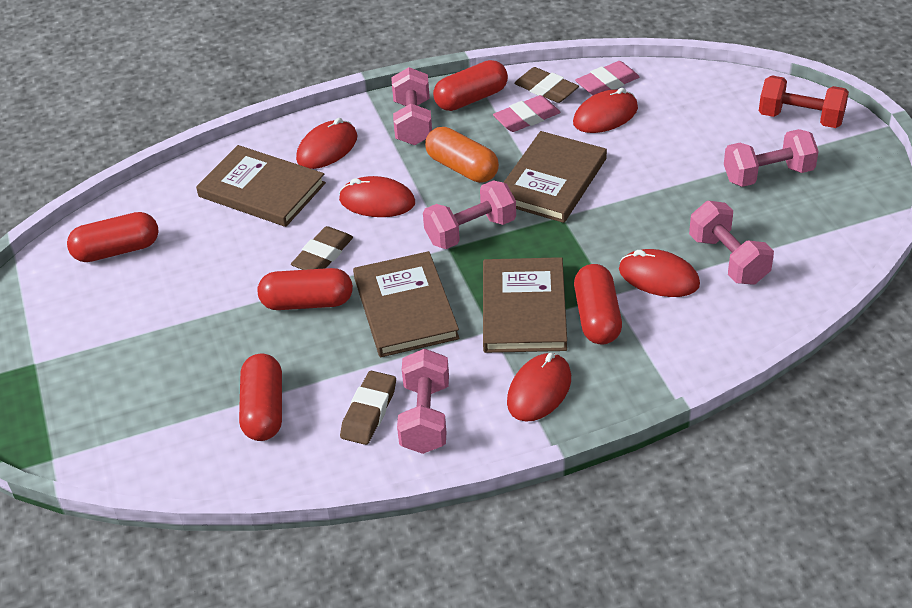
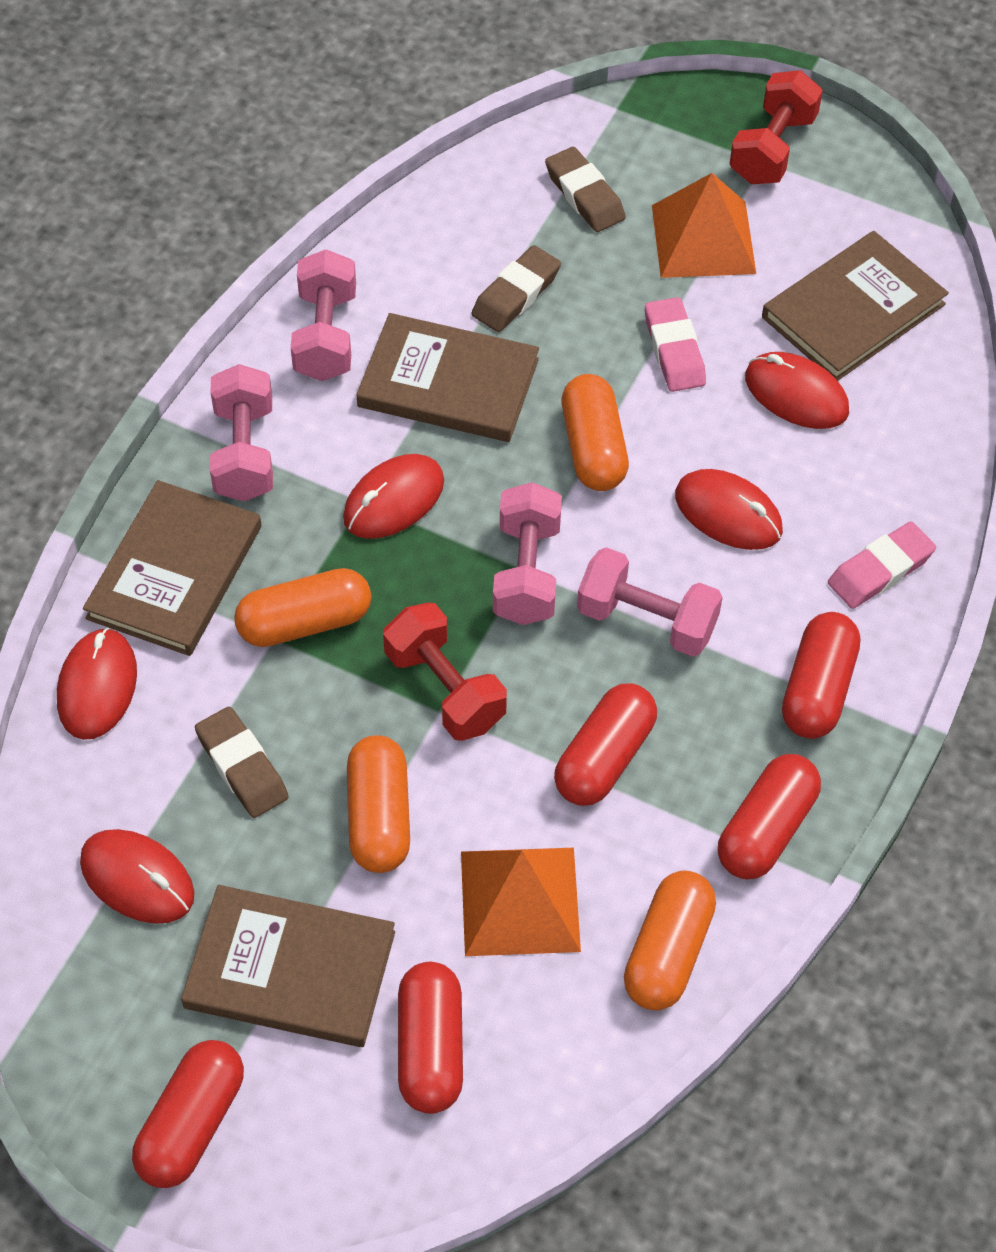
orange capsule: 1 -> 4
orange pyramid: 0 -> 2
pink dumbbell: 5 -> 4
red dumbbell: 1 -> 2

